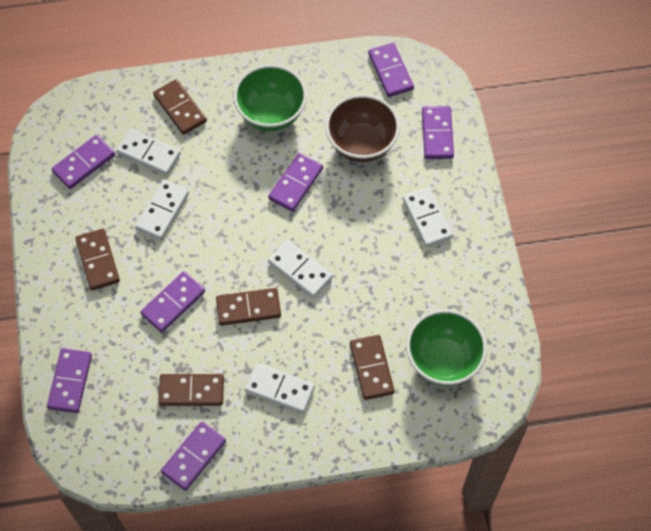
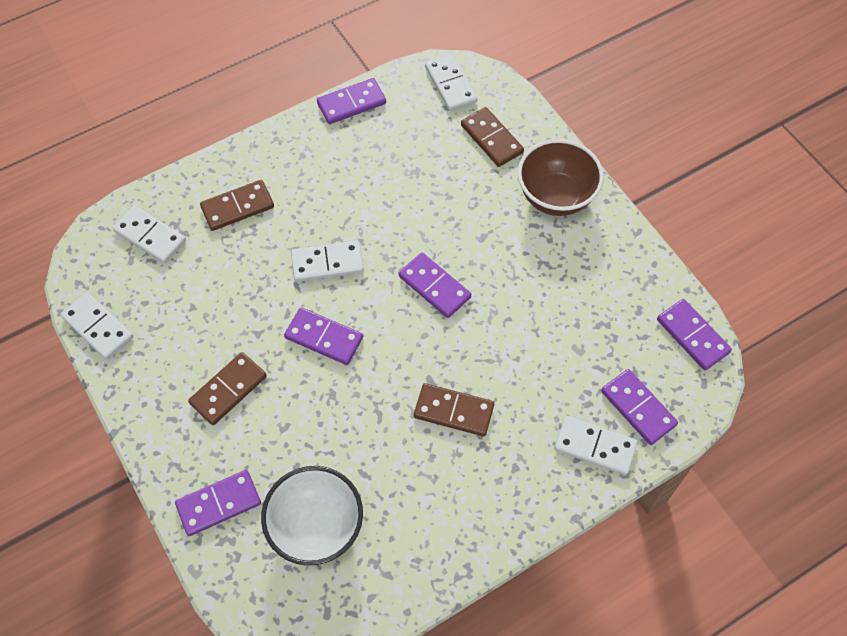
brown domino: 5 -> 4
green bowl: 2 -> 0
purple domino: 7 -> 6
white bowl: 0 -> 1

